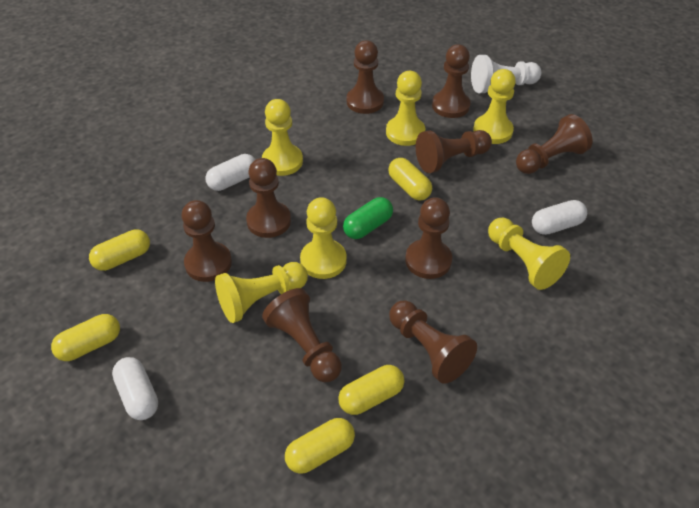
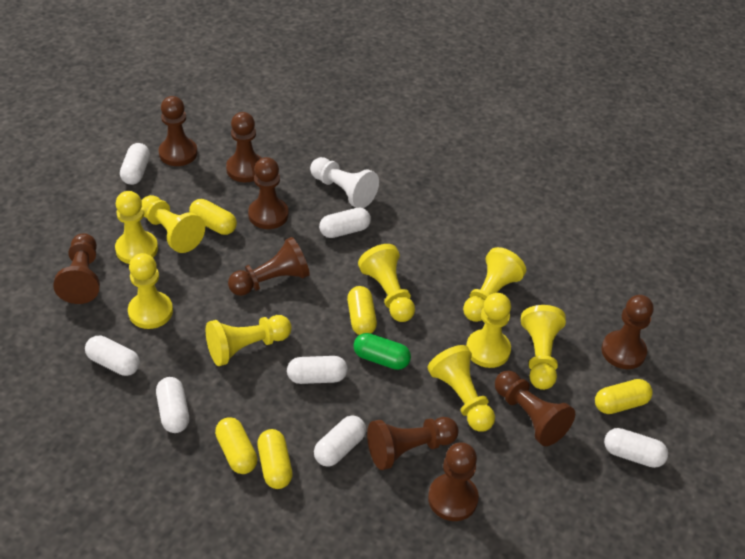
white capsule: 3 -> 7
yellow pawn: 6 -> 9

